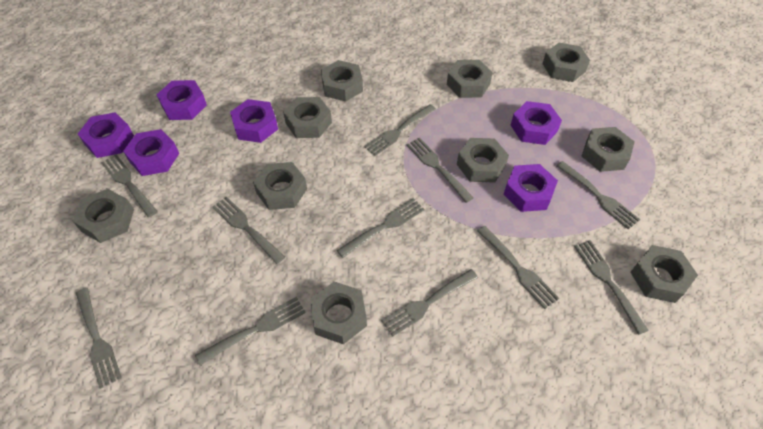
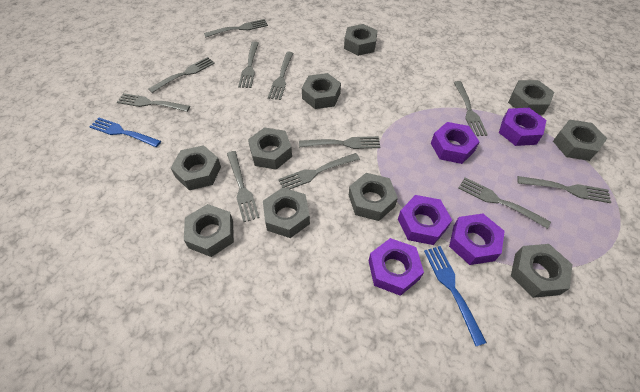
blue fork: 0 -> 2
purple nut: 6 -> 5

